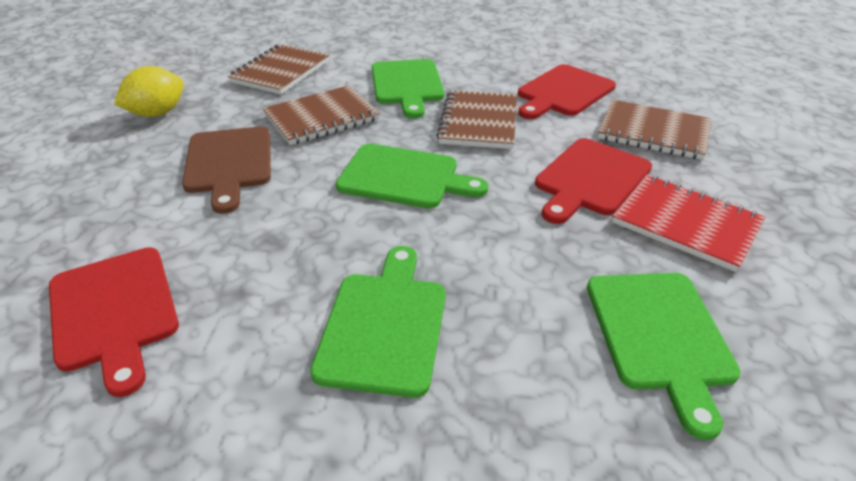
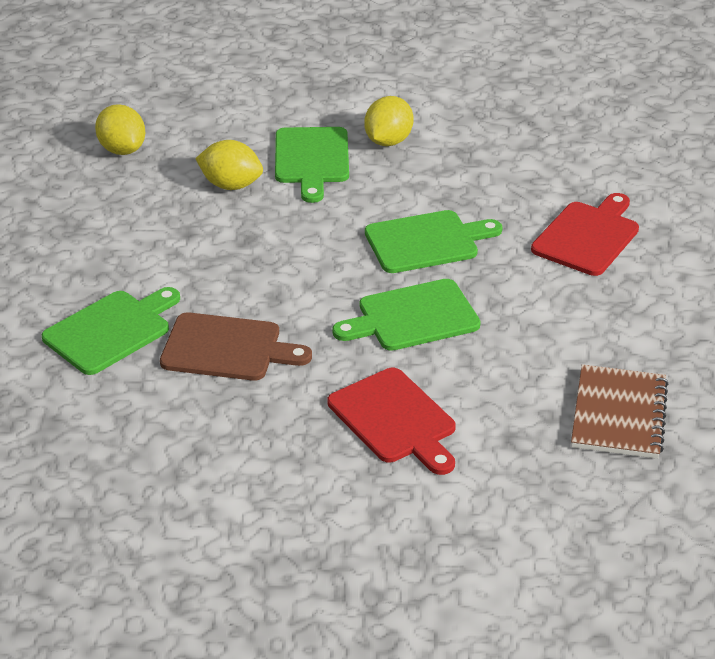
brown notebook: 4 -> 1
red cutting board: 3 -> 2
red notebook: 1 -> 0
yellow lemon: 1 -> 3

